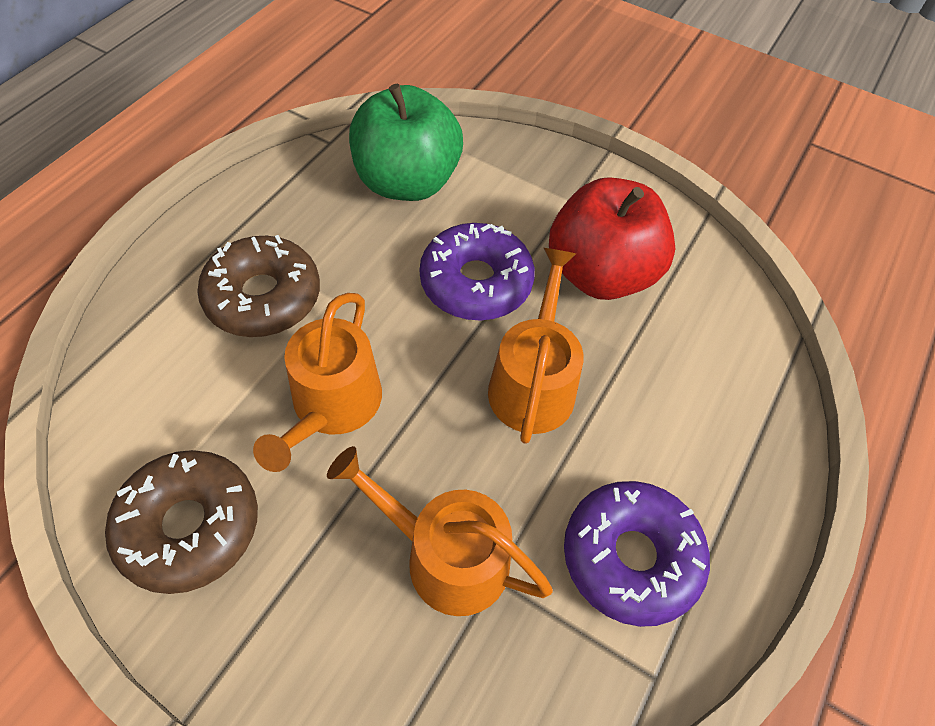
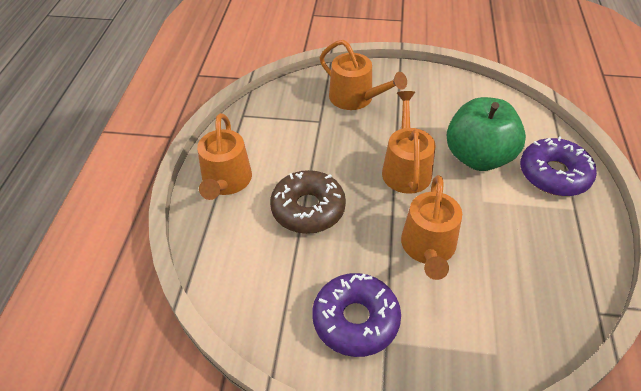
brown donut: 2 -> 1
orange watering can: 3 -> 4
red apple: 1 -> 0

